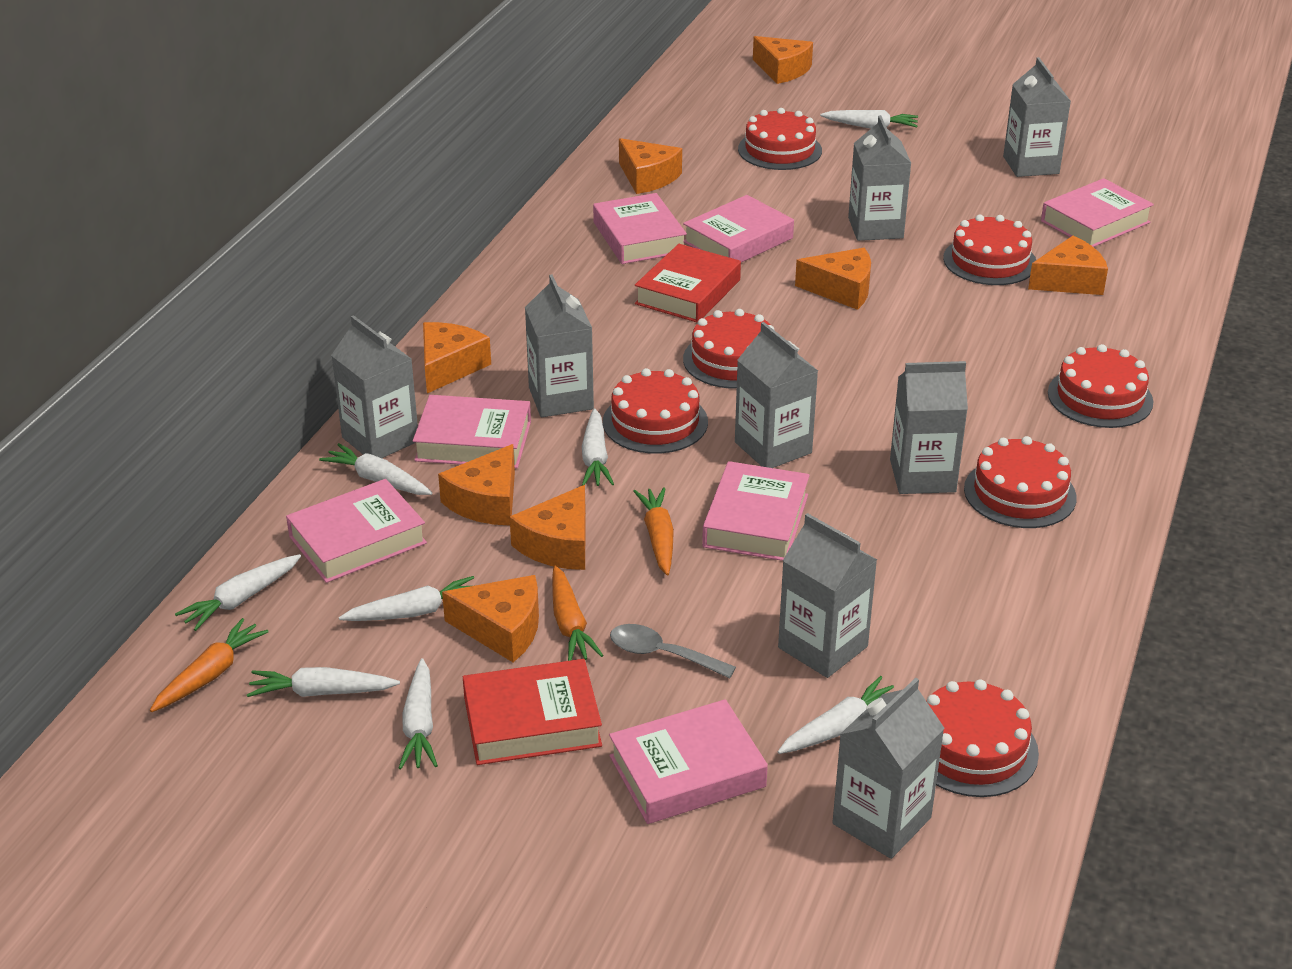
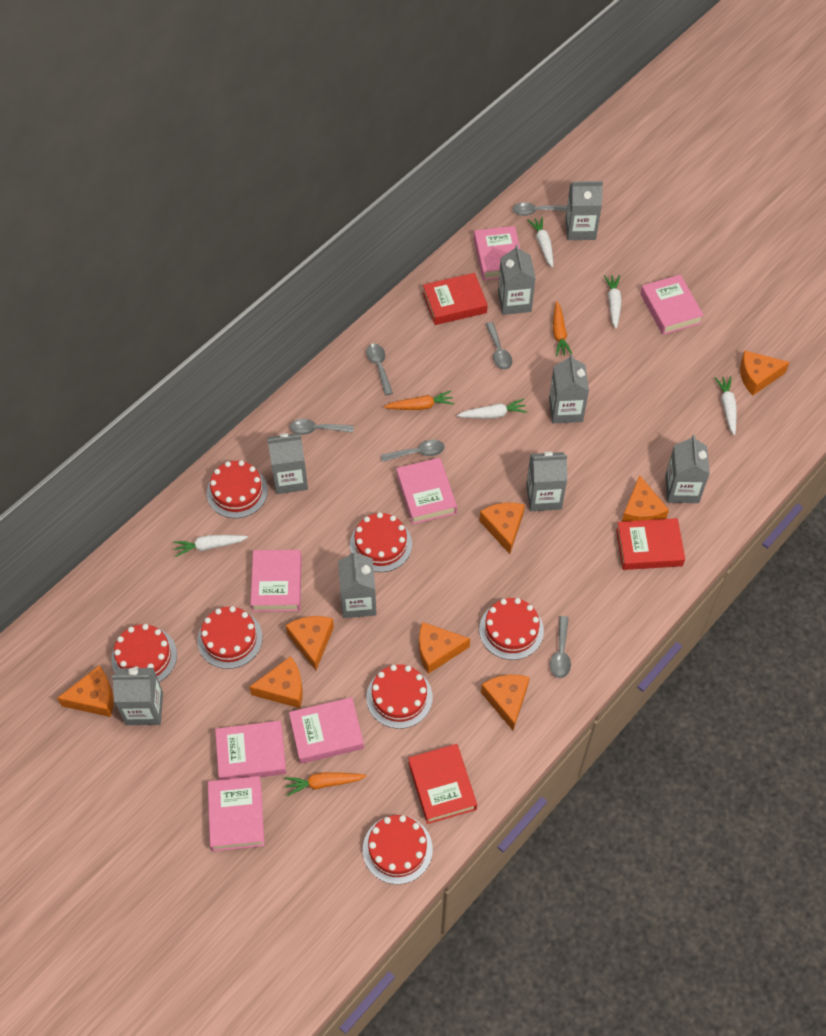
grey spoon: 1 -> 6
red book: 2 -> 3
white carrot: 8 -> 5

